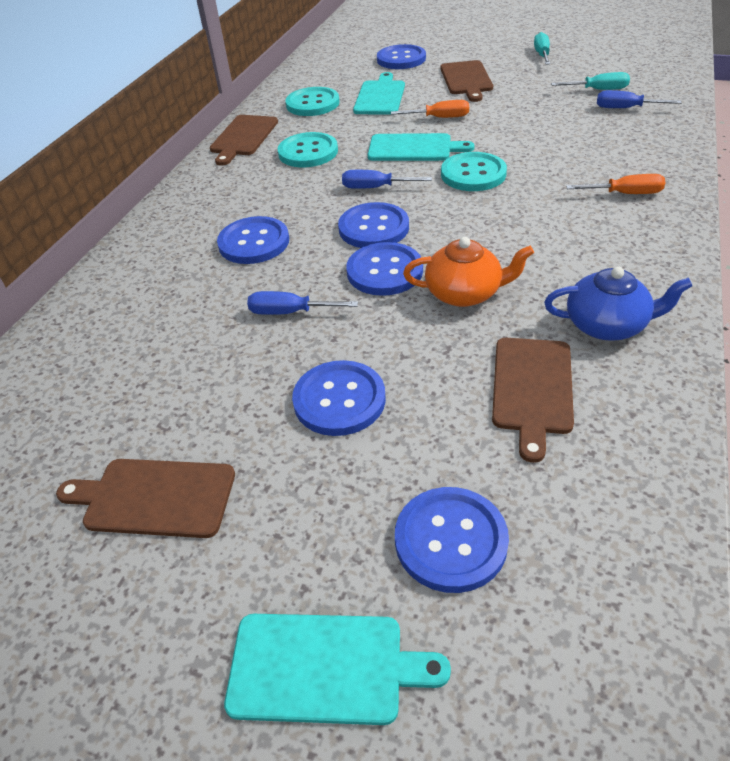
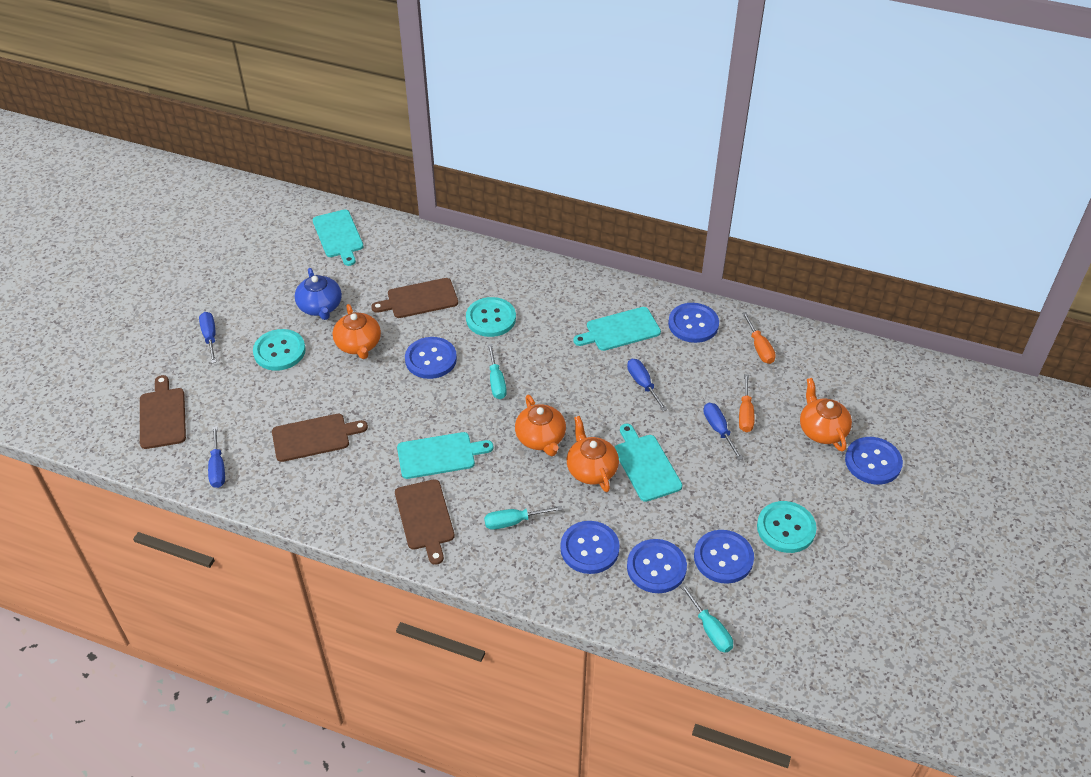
blue screwdriver: 3 -> 4
orange teapot: 1 -> 4
turquoise cutting board: 3 -> 4
turquoise screwdriver: 2 -> 3

